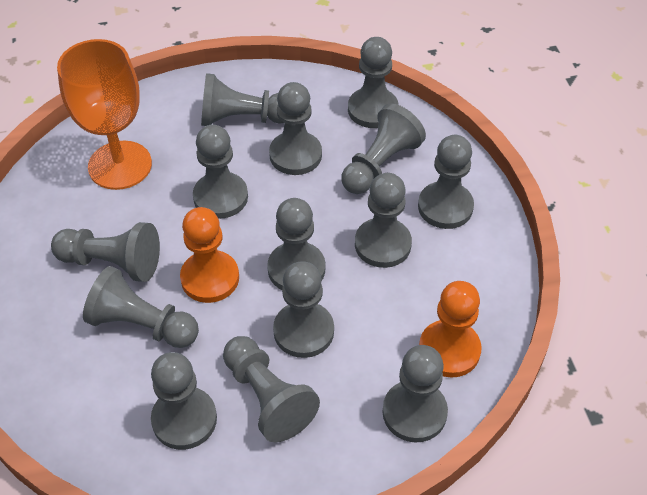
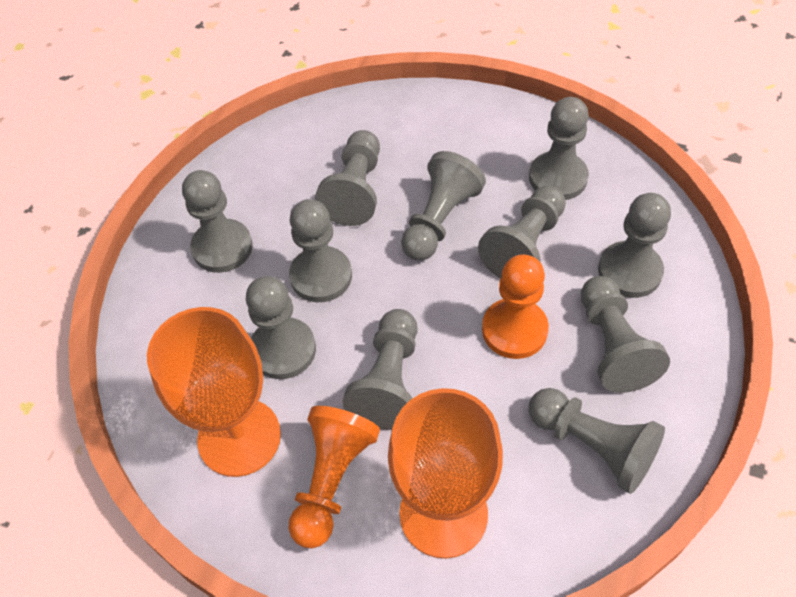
grey pawn: 14 -> 11
orange goblet: 1 -> 2

